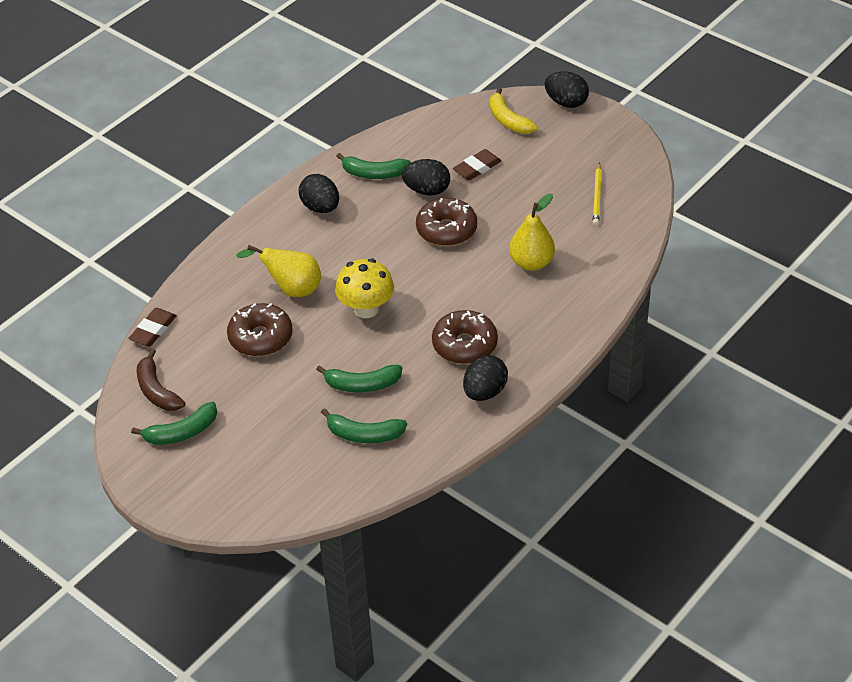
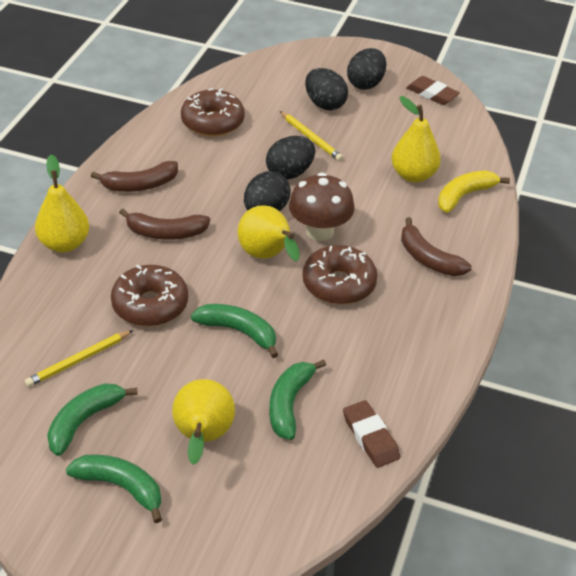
brown banana: 1 -> 3
brown mushroom: 0 -> 1
yellow mushroom: 1 -> 0
yellow pear: 2 -> 4
yellow pencil: 1 -> 2

